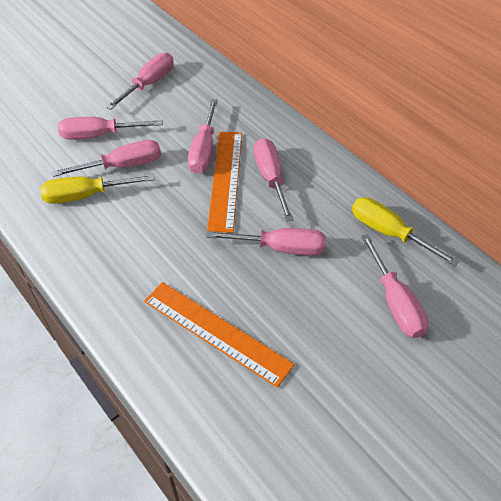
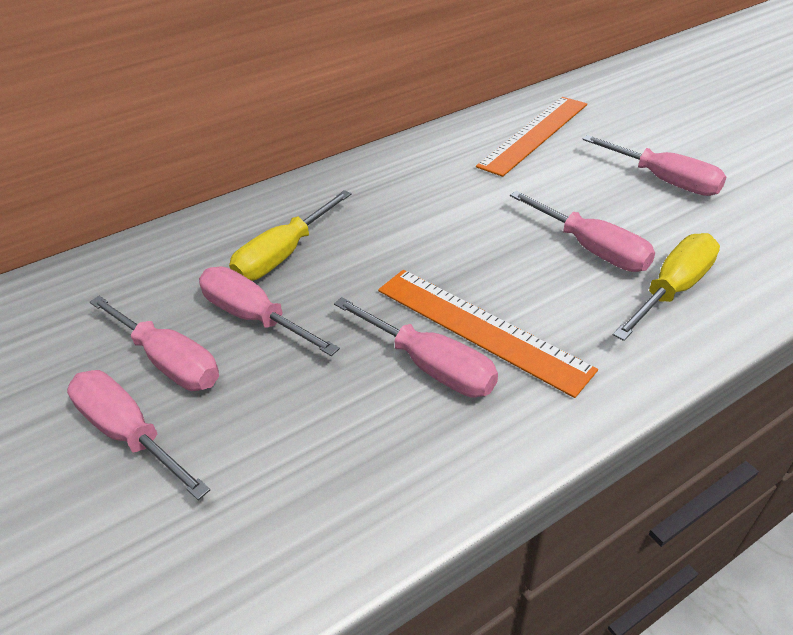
pink screwdriver: 7 -> 6

